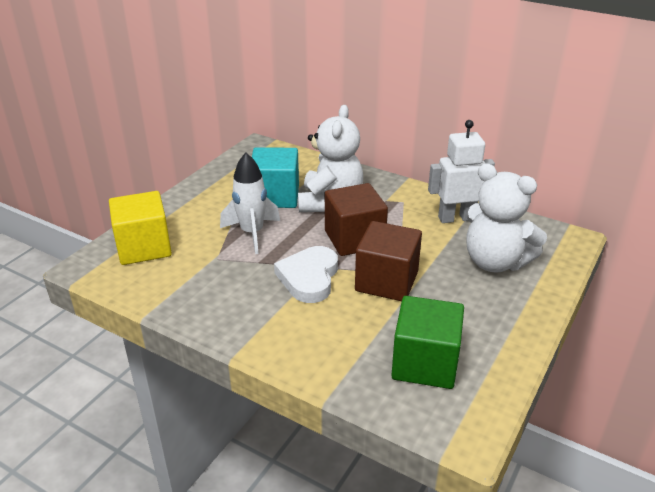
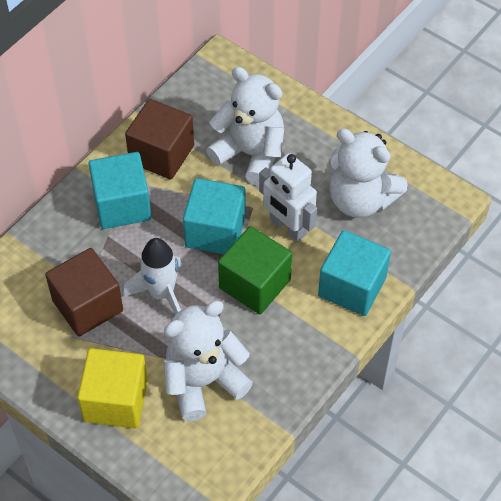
turquoise cube: 1 -> 3
white heart: 1 -> 0
white teddy bear: 2 -> 3

